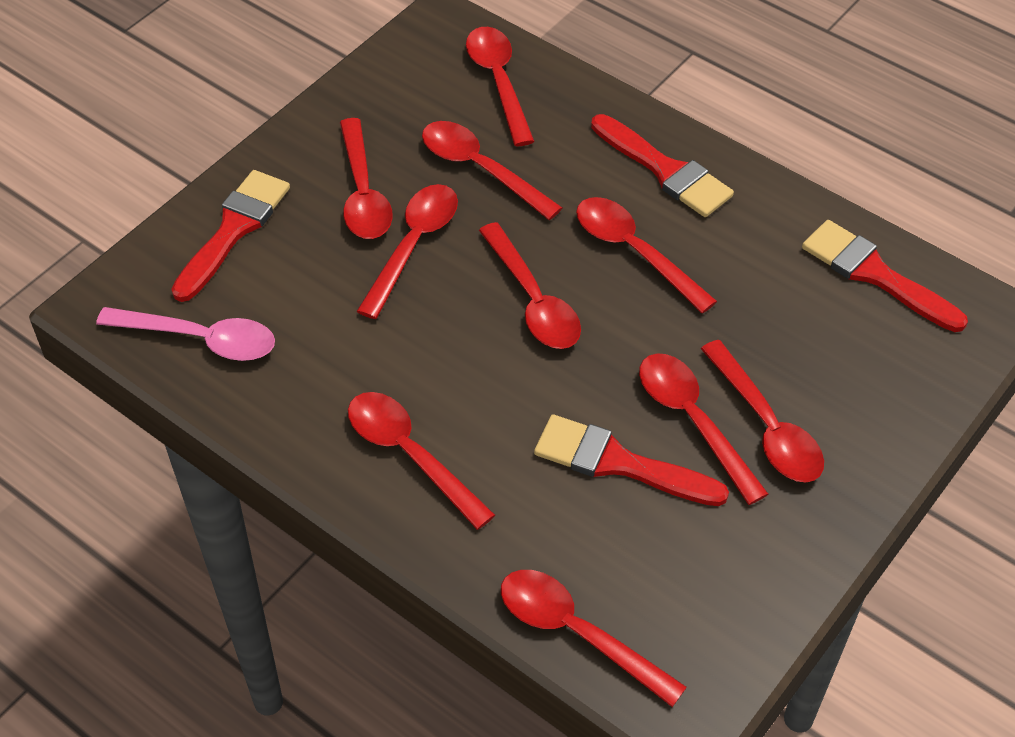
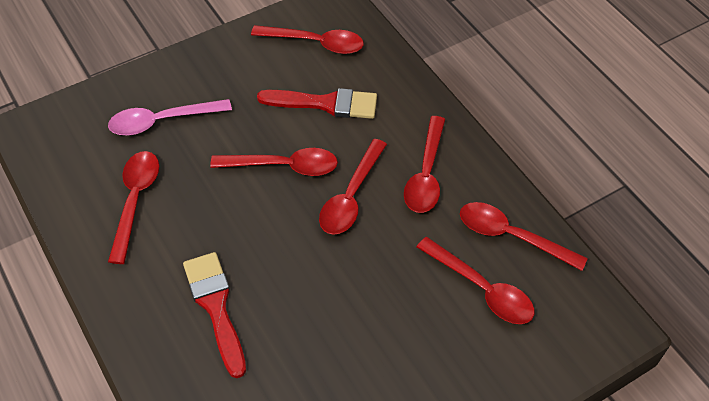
red brush: 4 -> 2
red spoon: 10 -> 7

